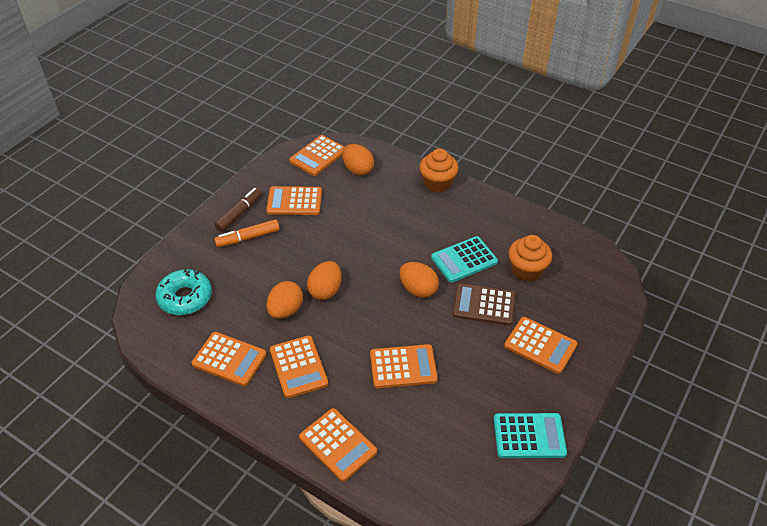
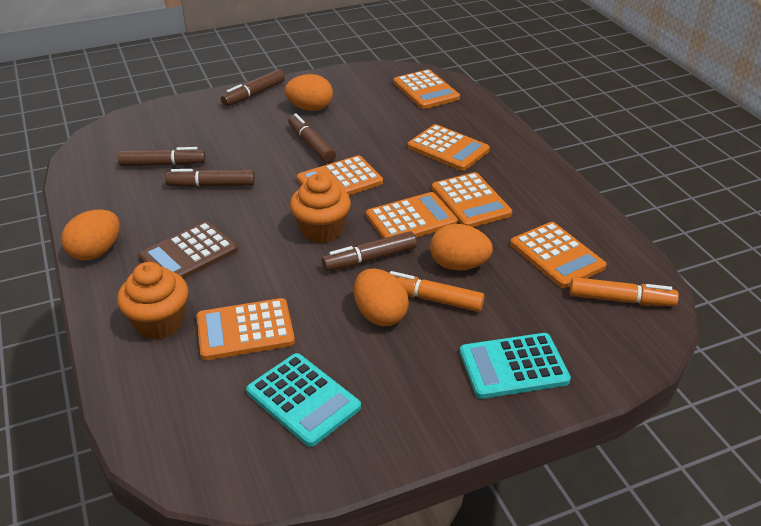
brown marker: 1 -> 5
orange marker: 1 -> 2
turquoise donut: 1 -> 0

